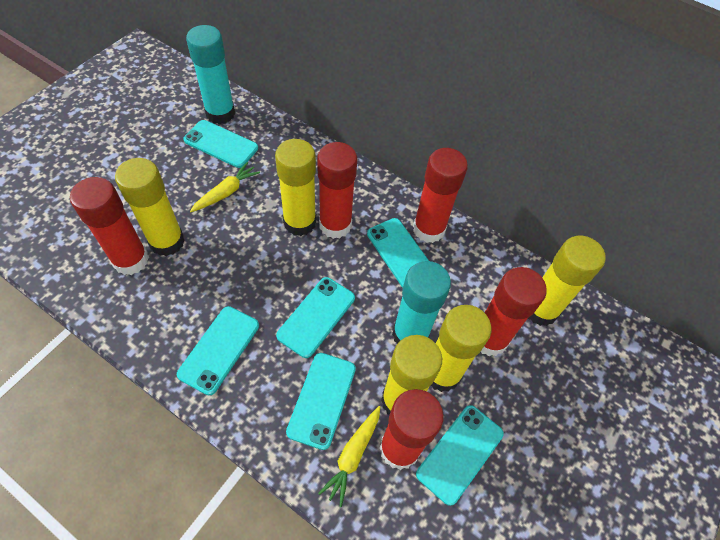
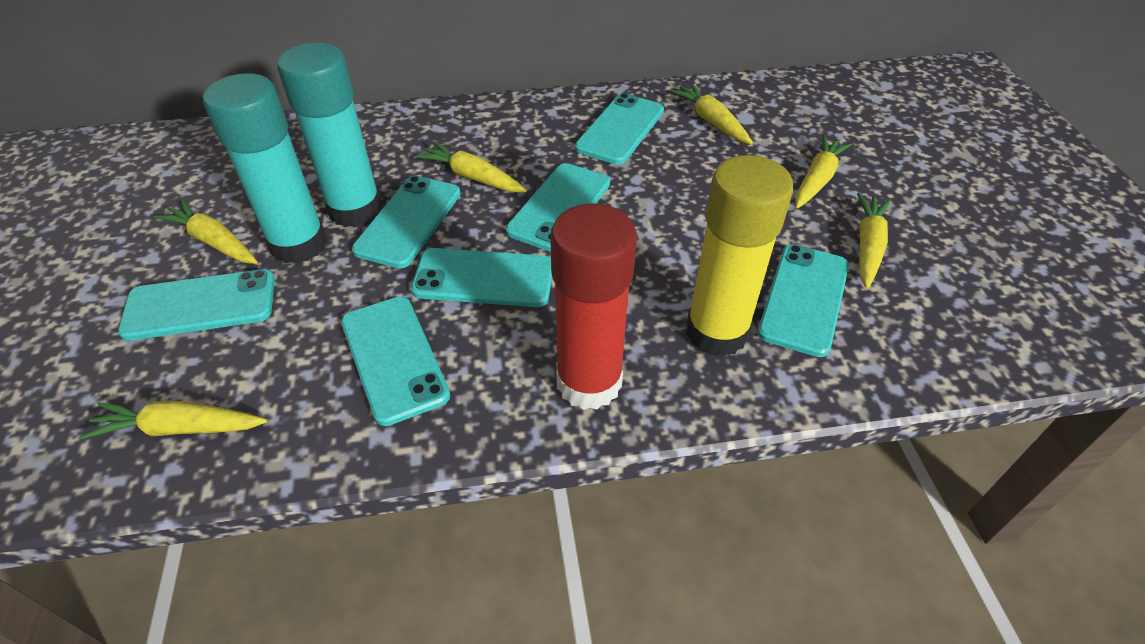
red glue stick: 5 -> 1
turquoise phone: 6 -> 7
yellow carrot: 2 -> 6
yellow glue stick: 5 -> 1

